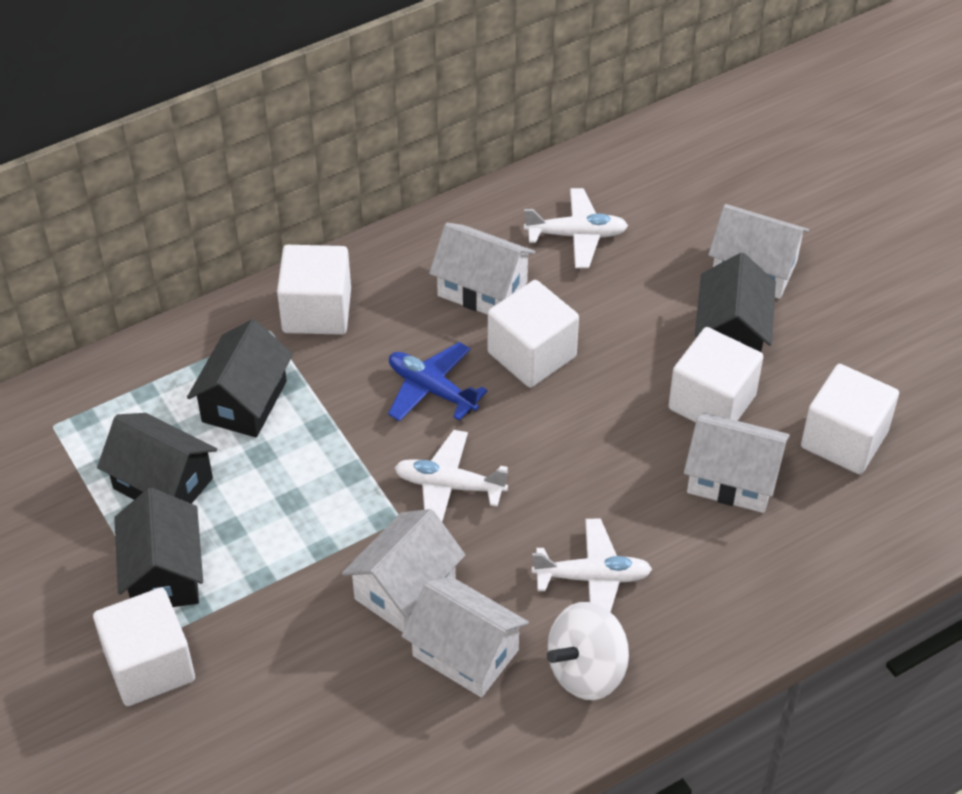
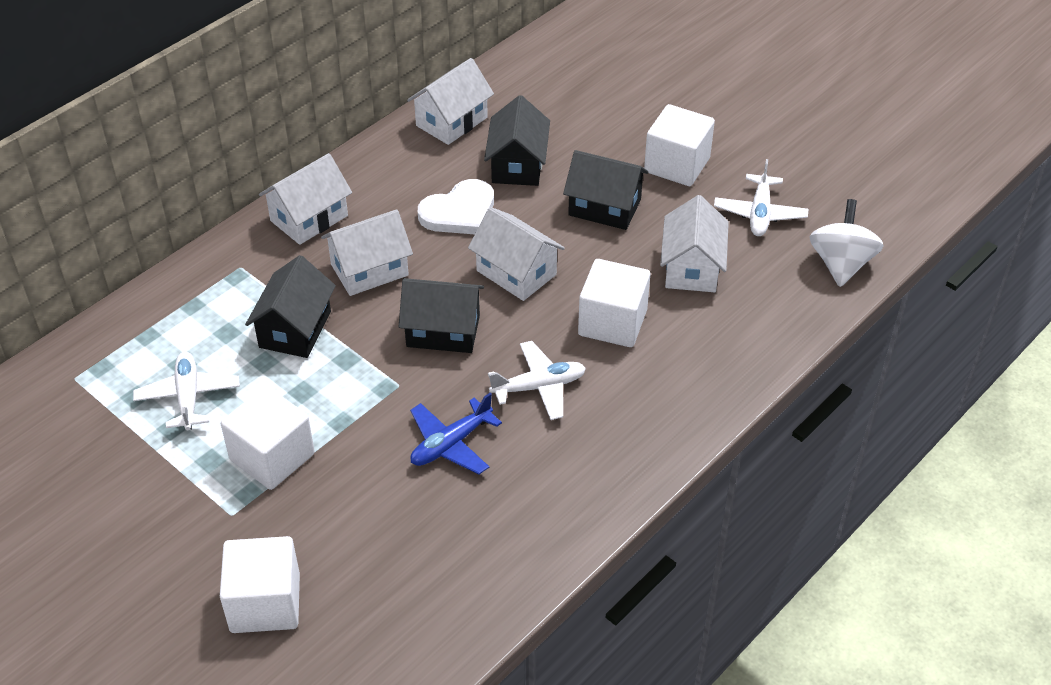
white cube: 5 -> 4
white heart: 0 -> 1

